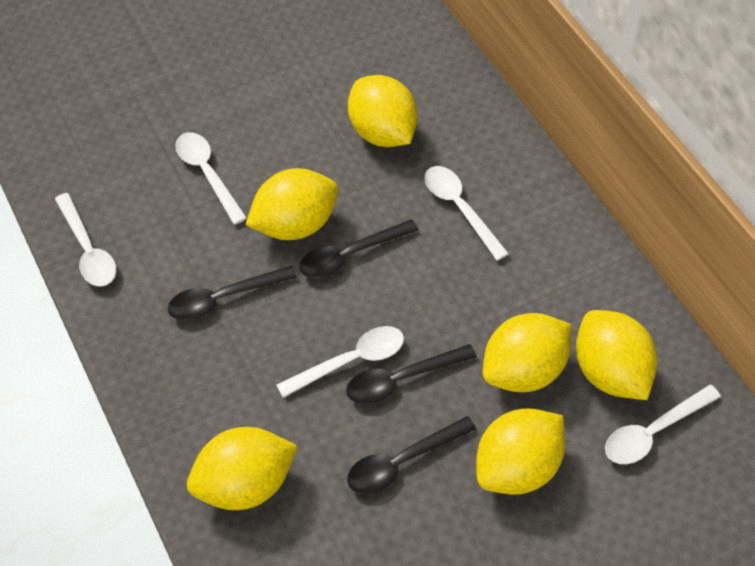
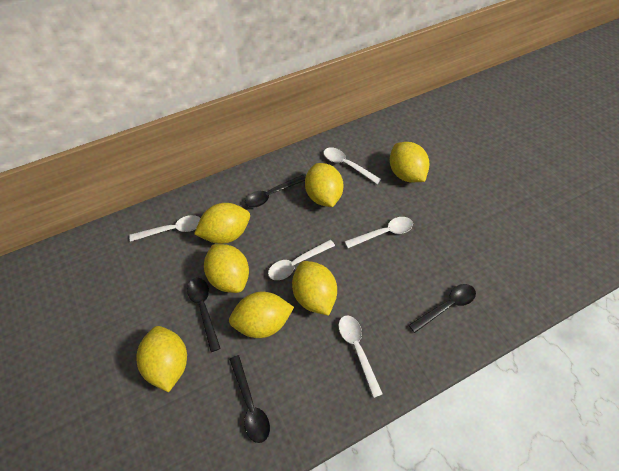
yellow lemon: 6 -> 7

